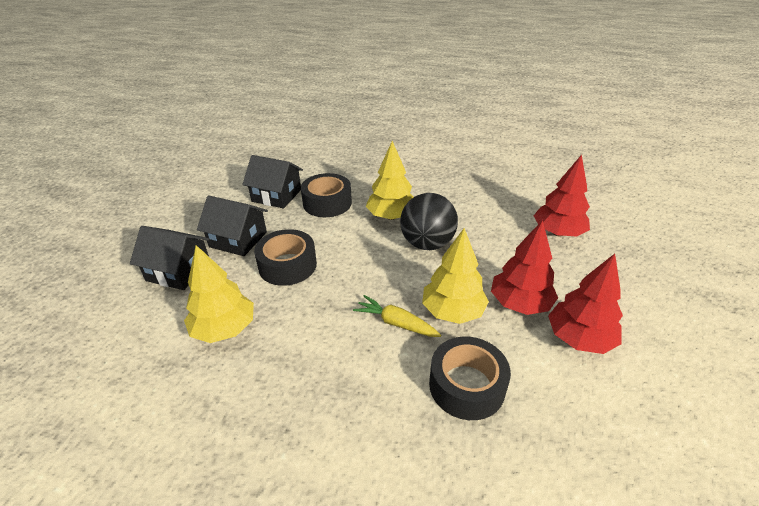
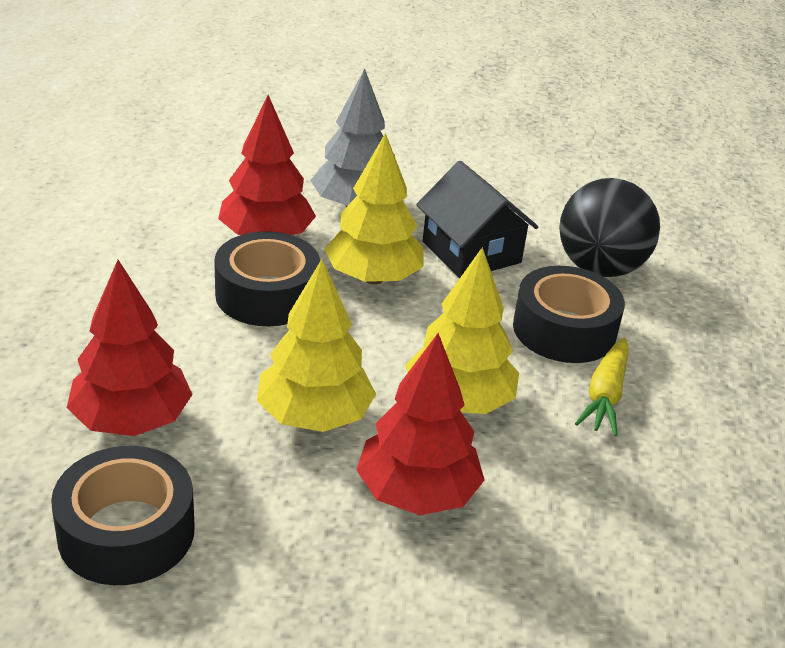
black house: 3 -> 1
grey tree: 0 -> 1

